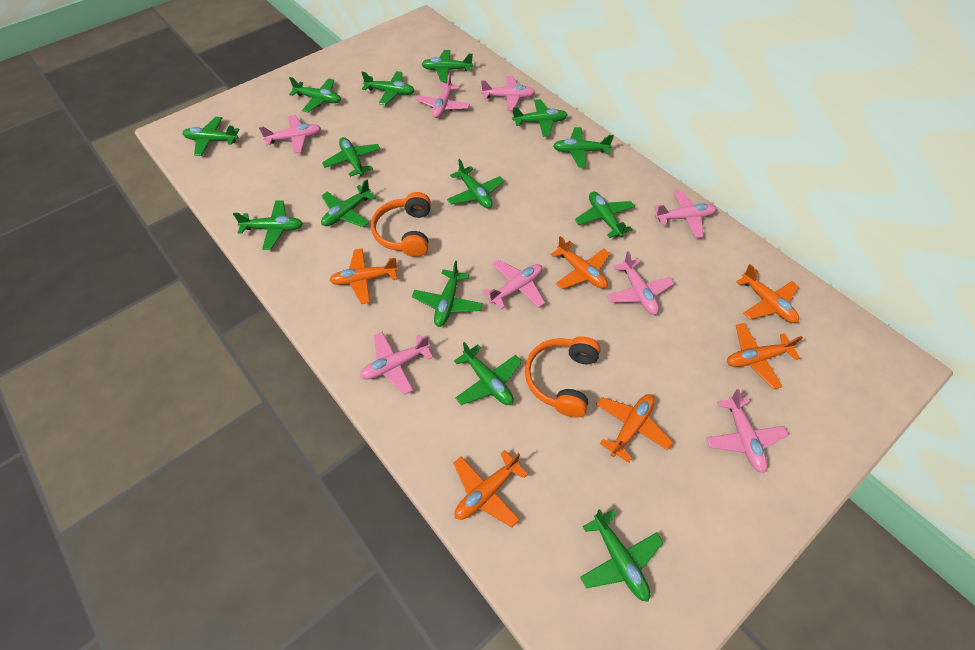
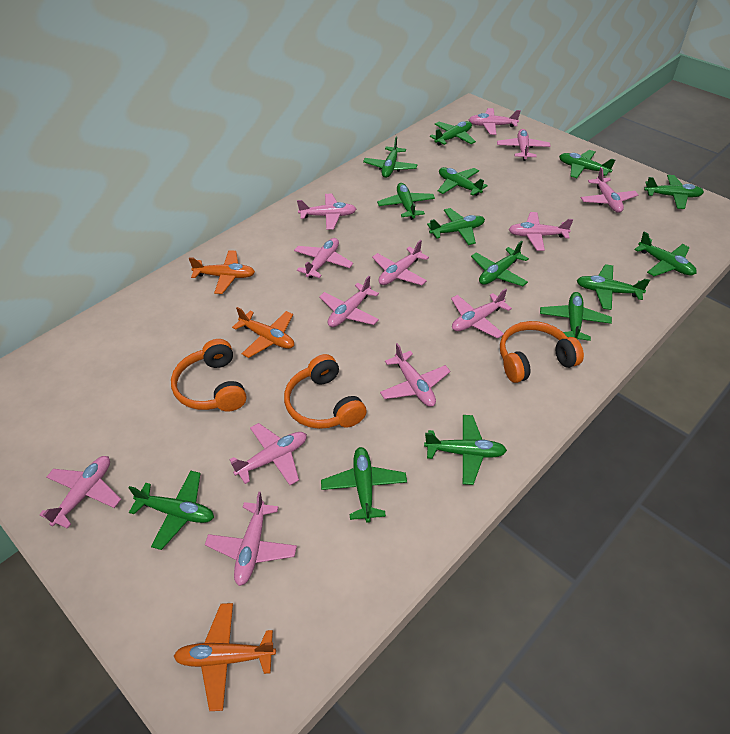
orange headphones: 2 -> 3
orange plane: 6 -> 3
pink plane: 8 -> 13

